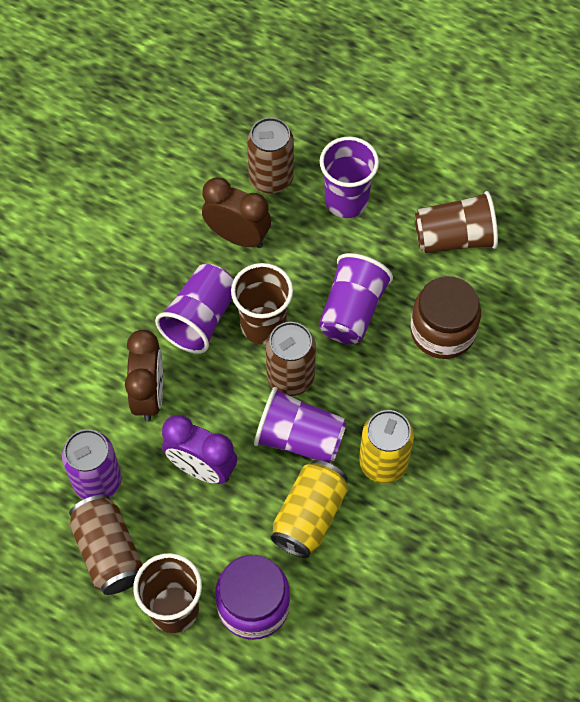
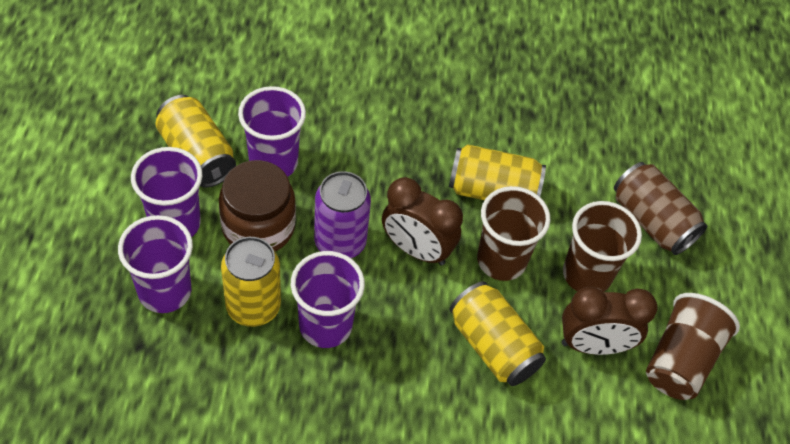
brown can: 3 -> 1
purple clock: 1 -> 0
purple jar: 1 -> 0
yellow can: 2 -> 4

